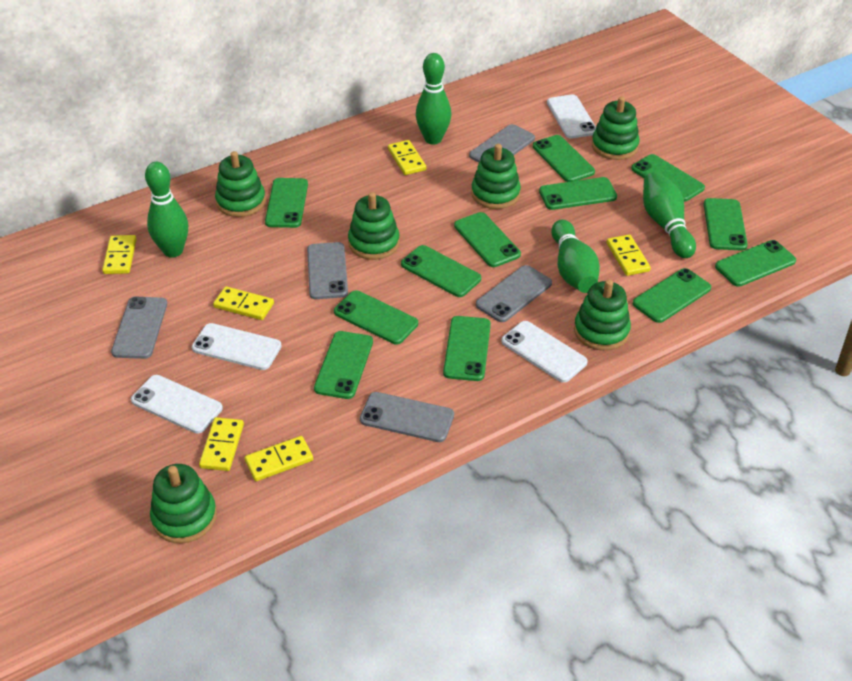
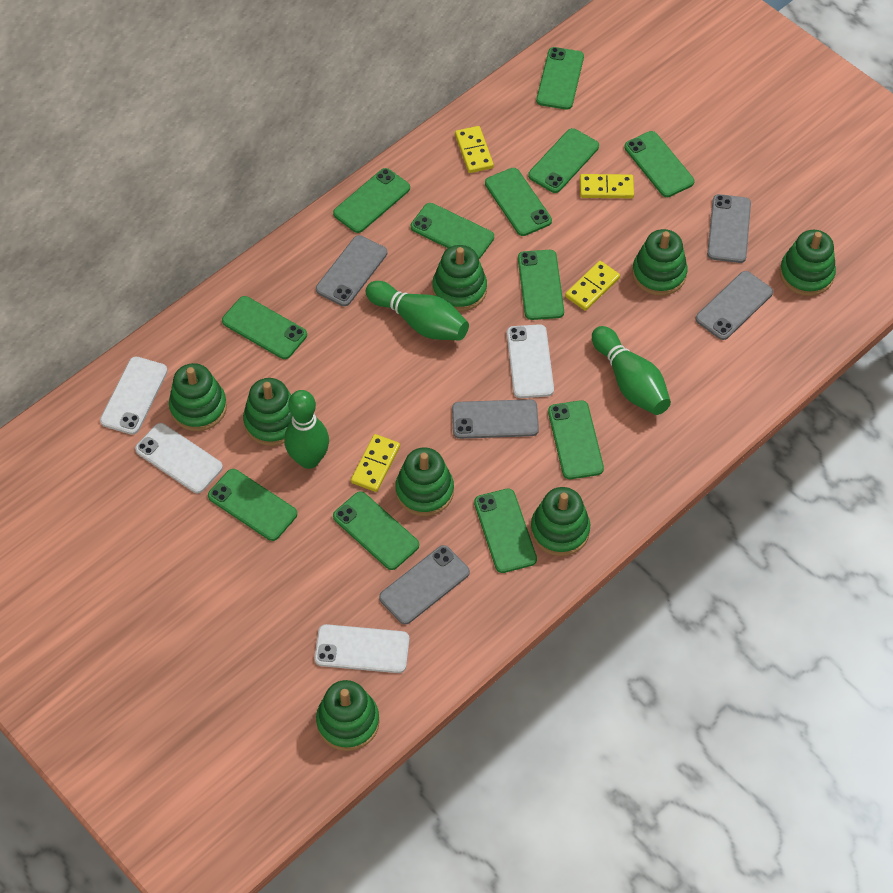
green bowling pin: 4 -> 3
green stacking toy: 6 -> 8
yellow domino: 6 -> 4

